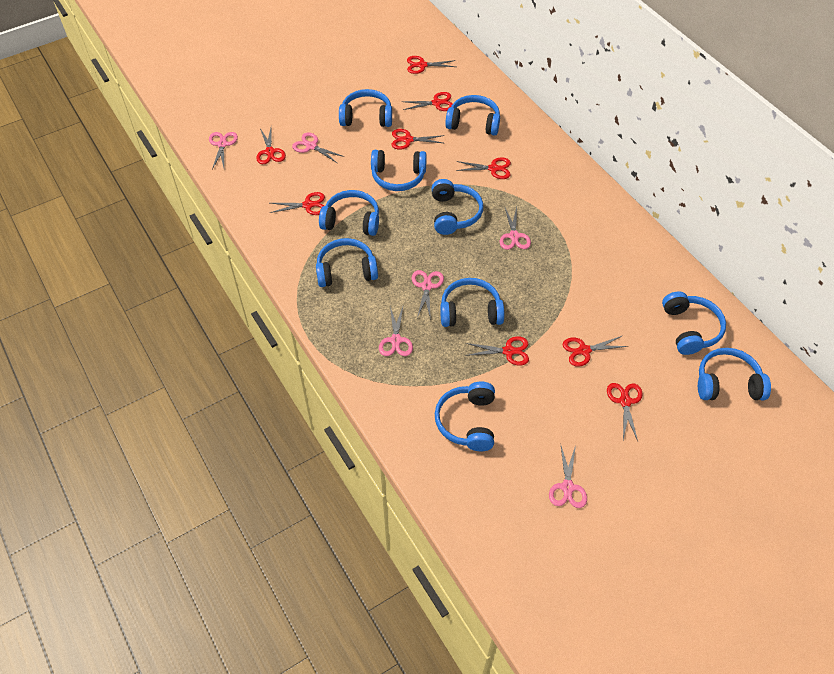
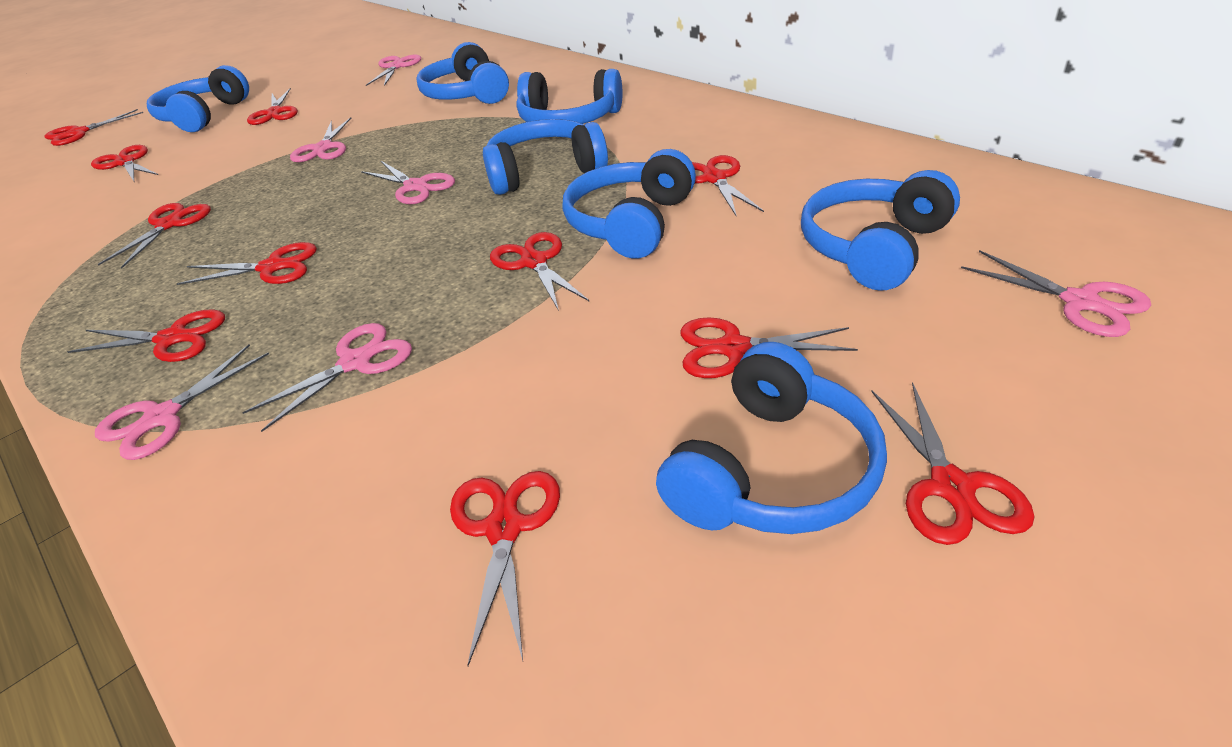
blue headphones: 10 -> 7
red scissors: 9 -> 11

